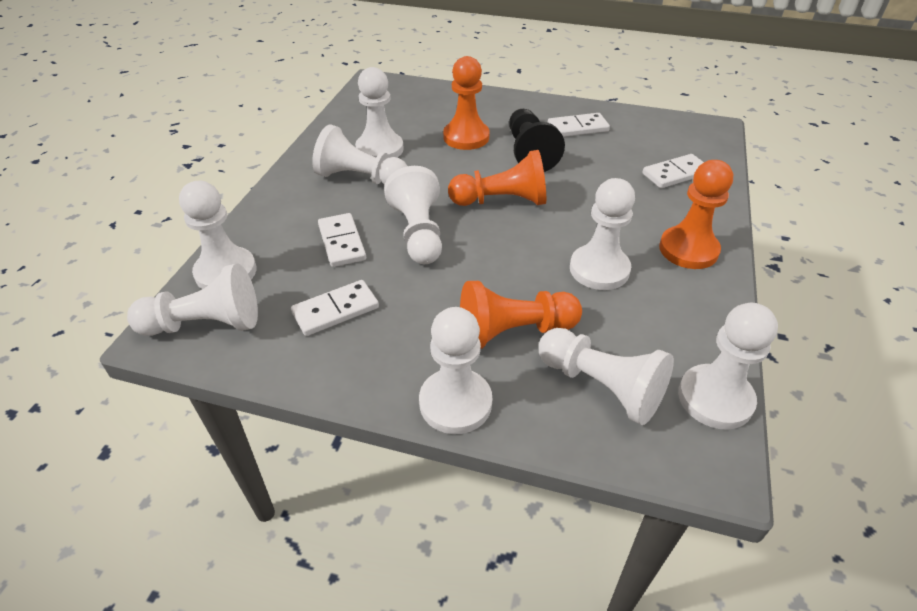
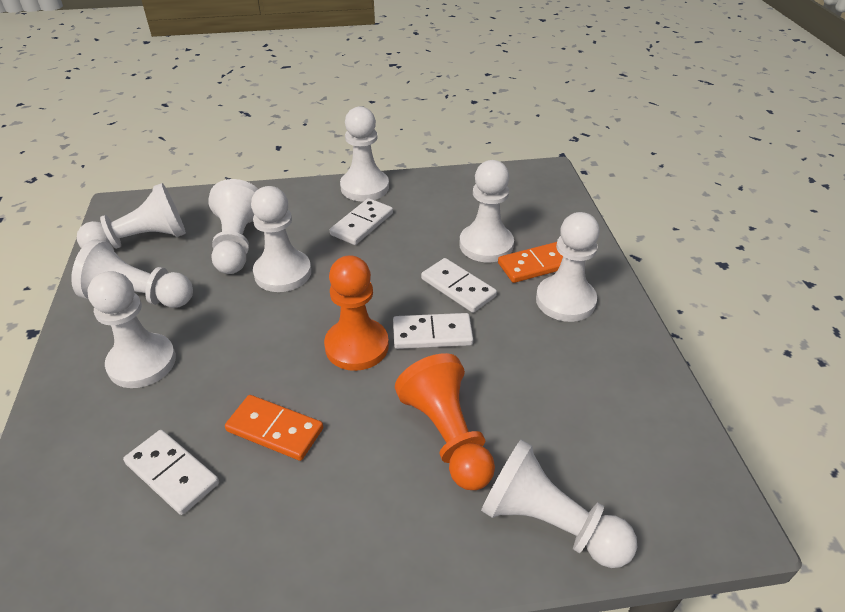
black pawn: 1 -> 0
orange domino: 0 -> 2
orange pawn: 4 -> 2

